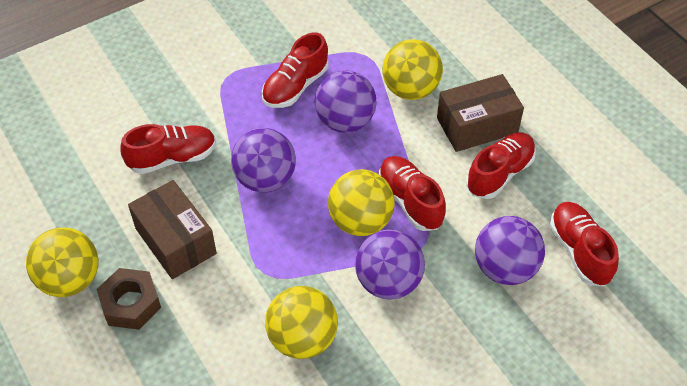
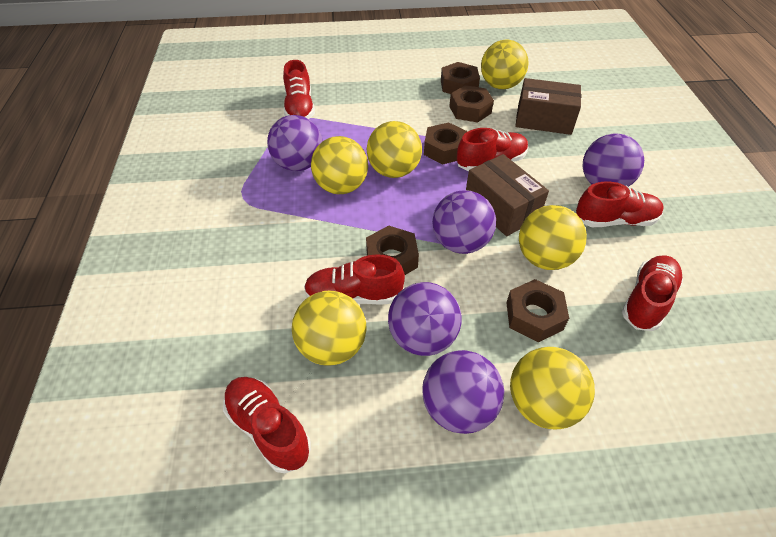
brown nut: 1 -> 5
purple ball: 4 -> 5
red shoe: 5 -> 6
yellow ball: 4 -> 6

